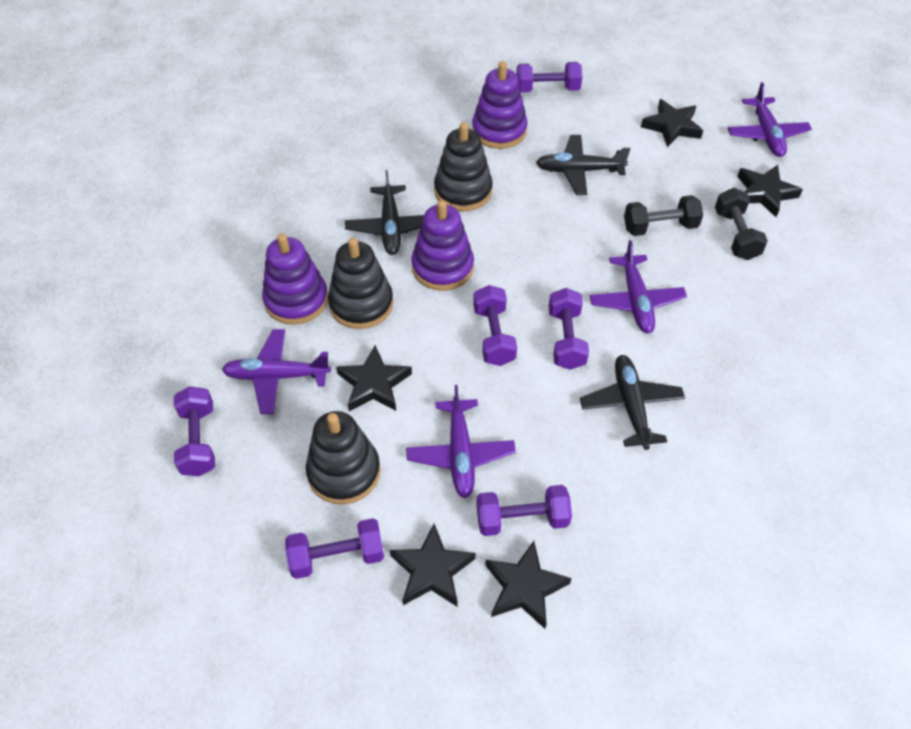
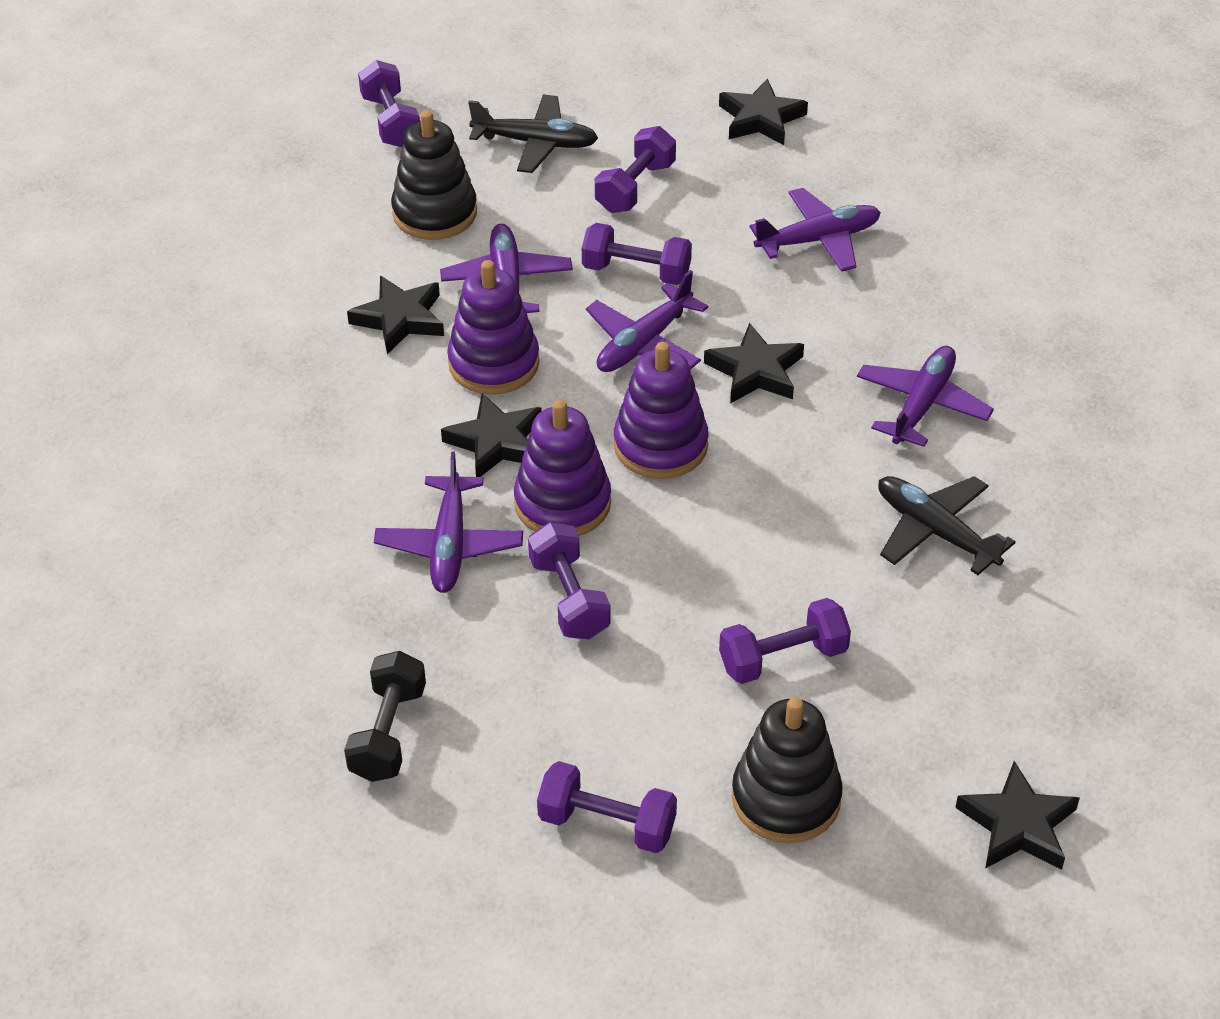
black dumbbell: 2 -> 1
black plane: 3 -> 2
black stacking toy: 3 -> 2
purple plane: 4 -> 5

